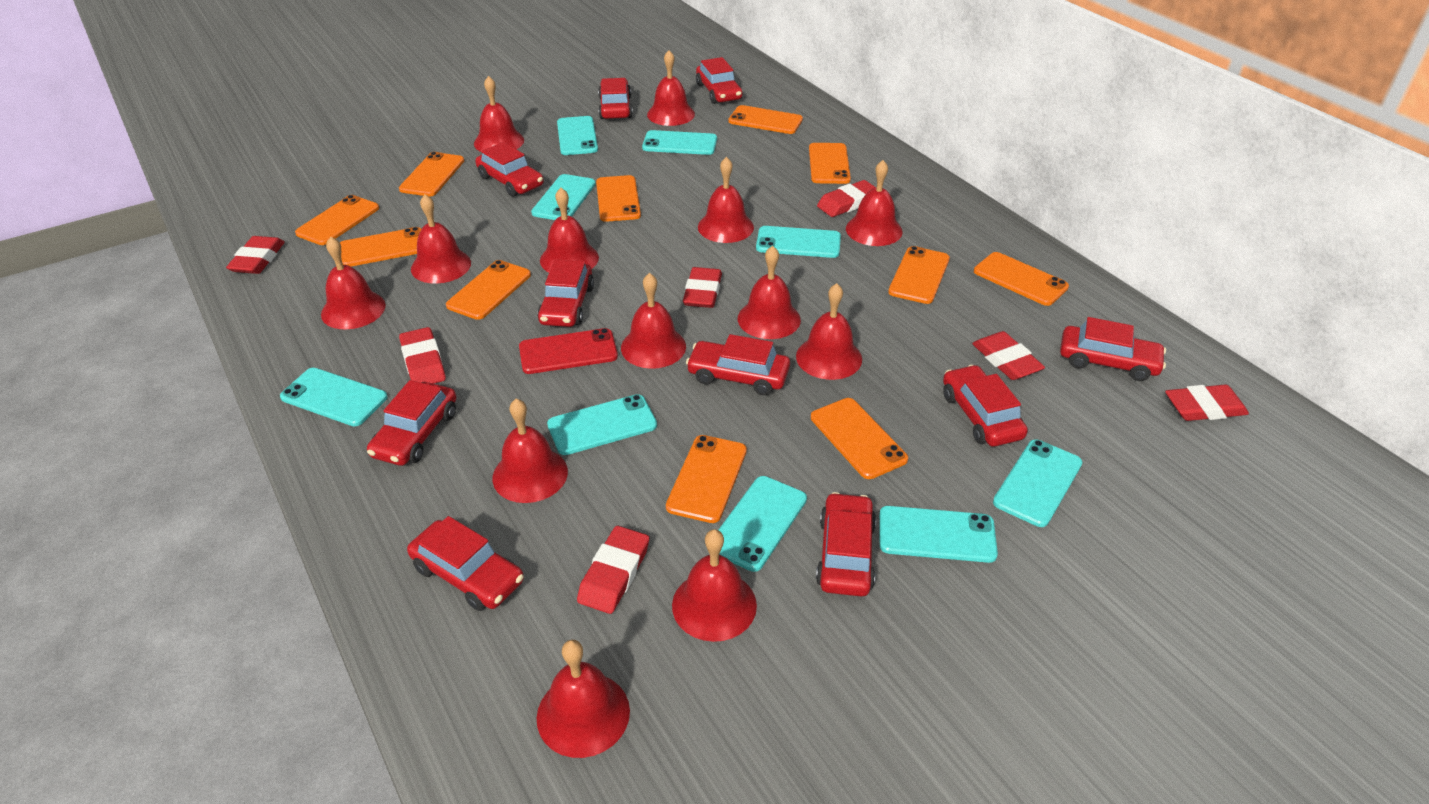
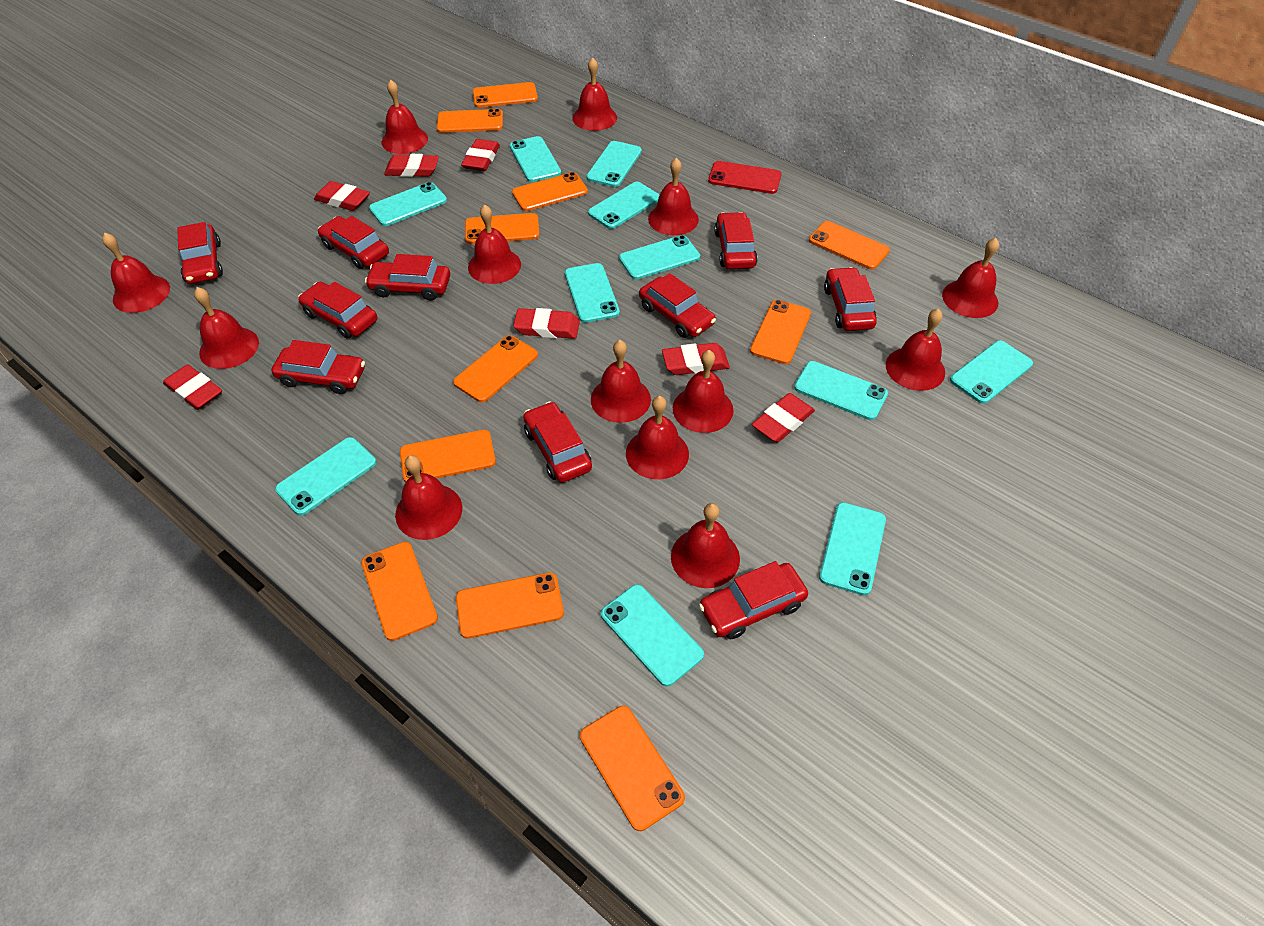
turquoise phone: 9 -> 11

